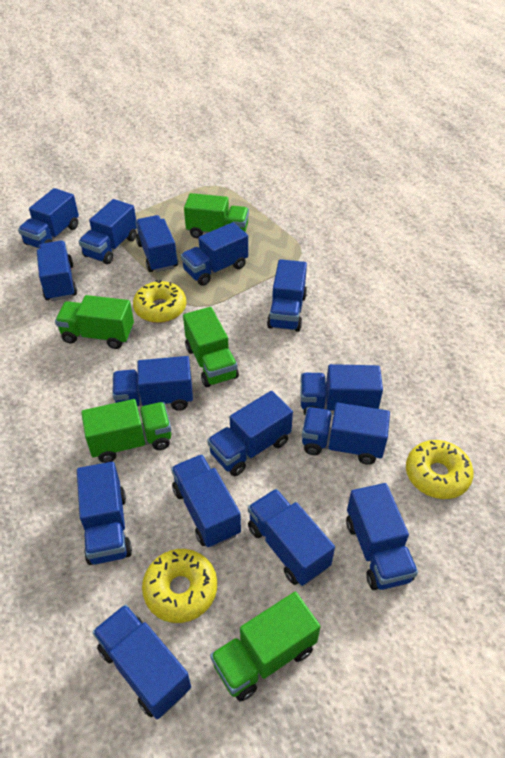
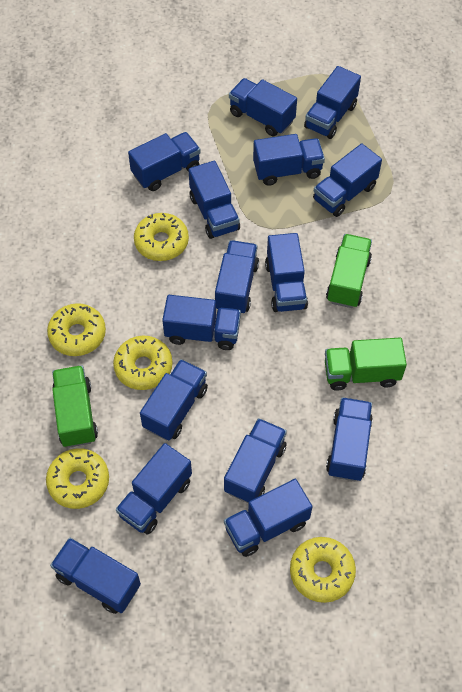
green truck: 5 -> 3
yellow donut: 3 -> 5

